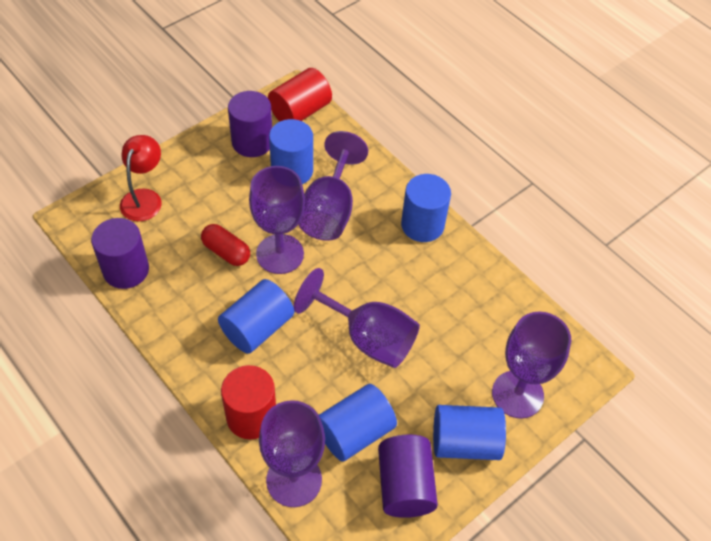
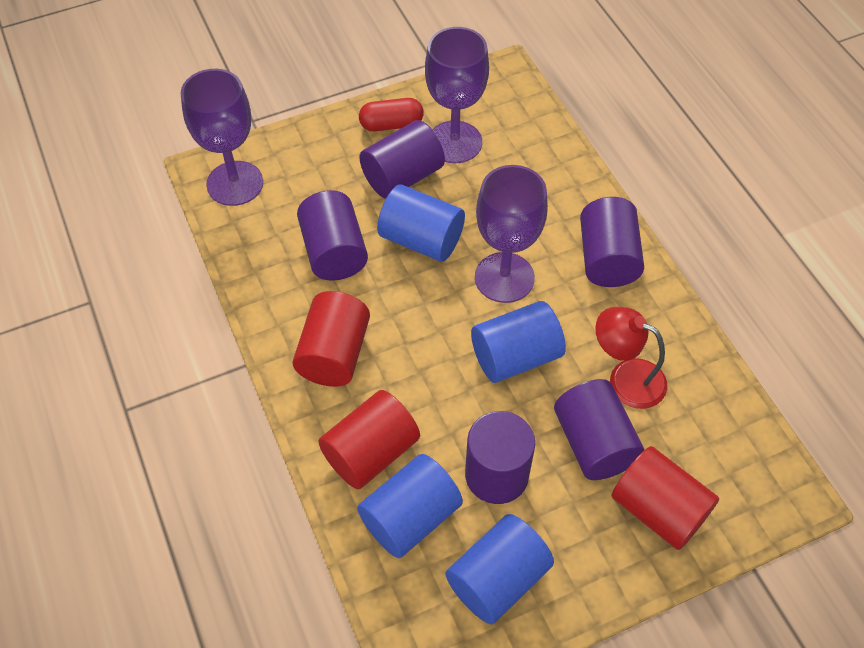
blue cylinder: 5 -> 4
purple cylinder: 3 -> 5
purple goblet: 5 -> 3
red cylinder: 2 -> 3

